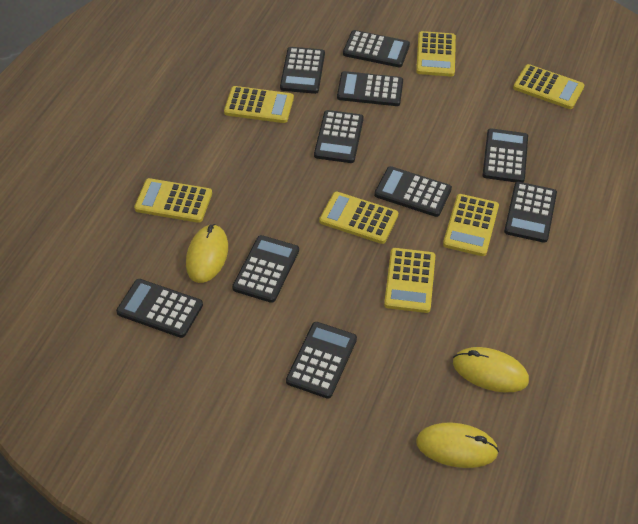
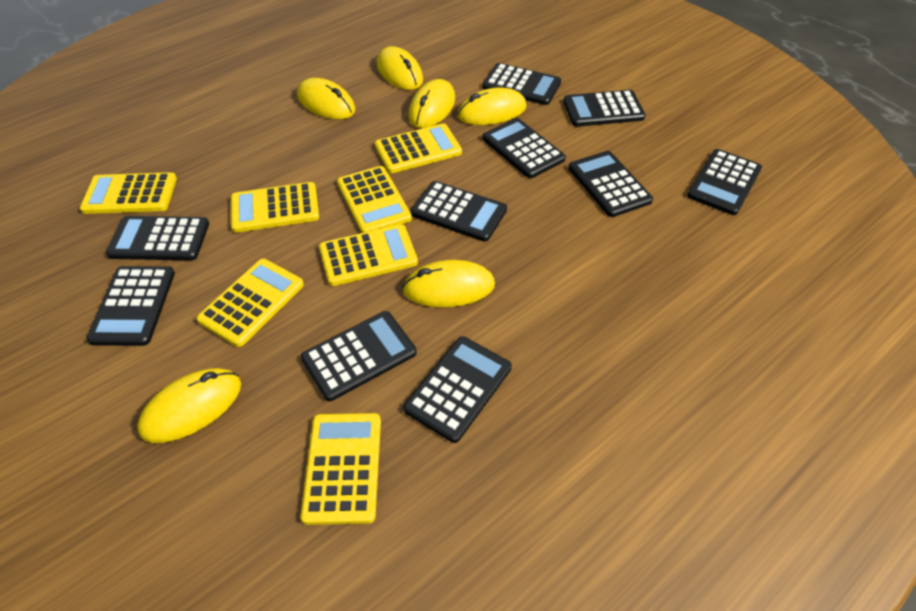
yellow mouse: 3 -> 6

